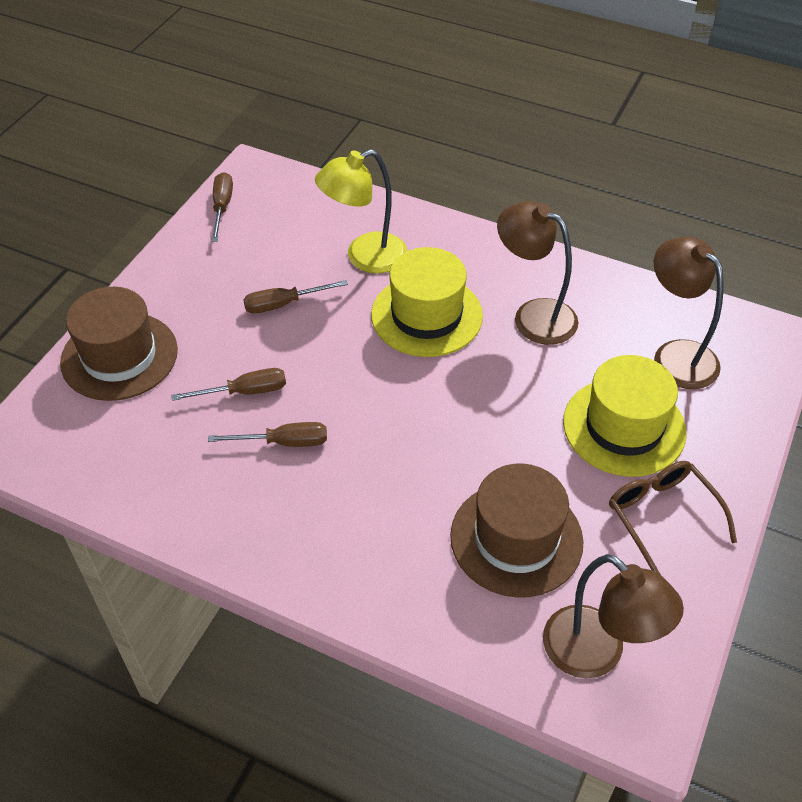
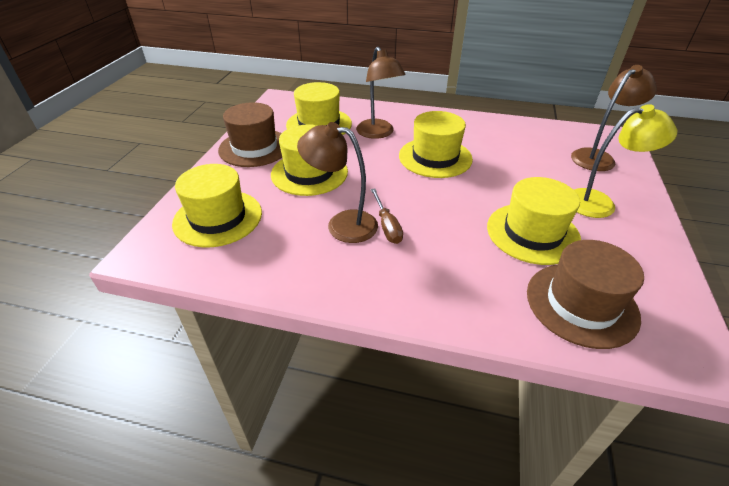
brown glasses: 1 -> 0
brown screwdriver: 4 -> 1
yellow hat: 2 -> 5

